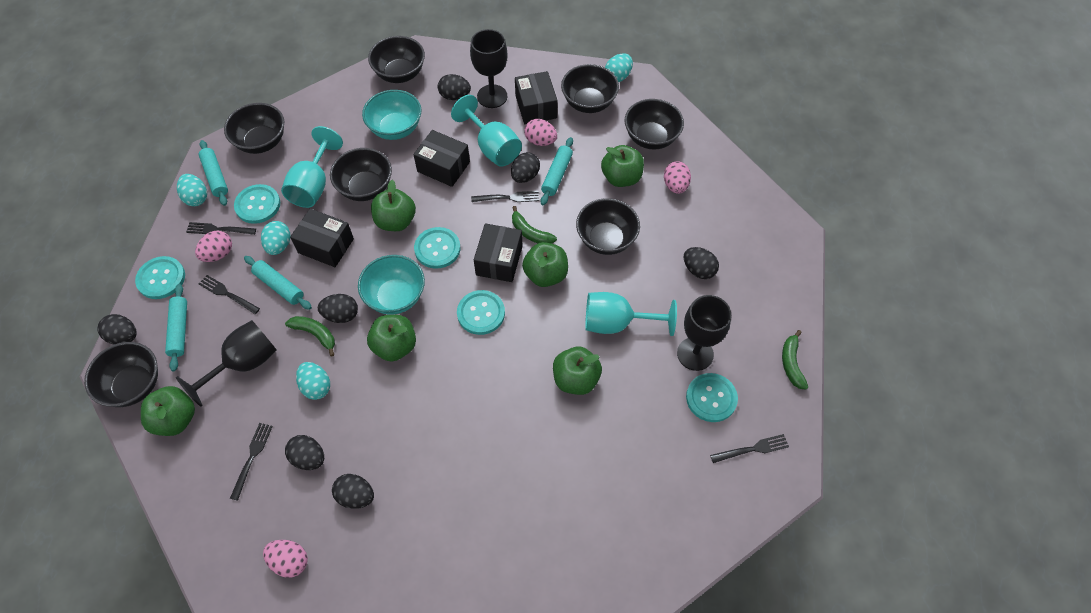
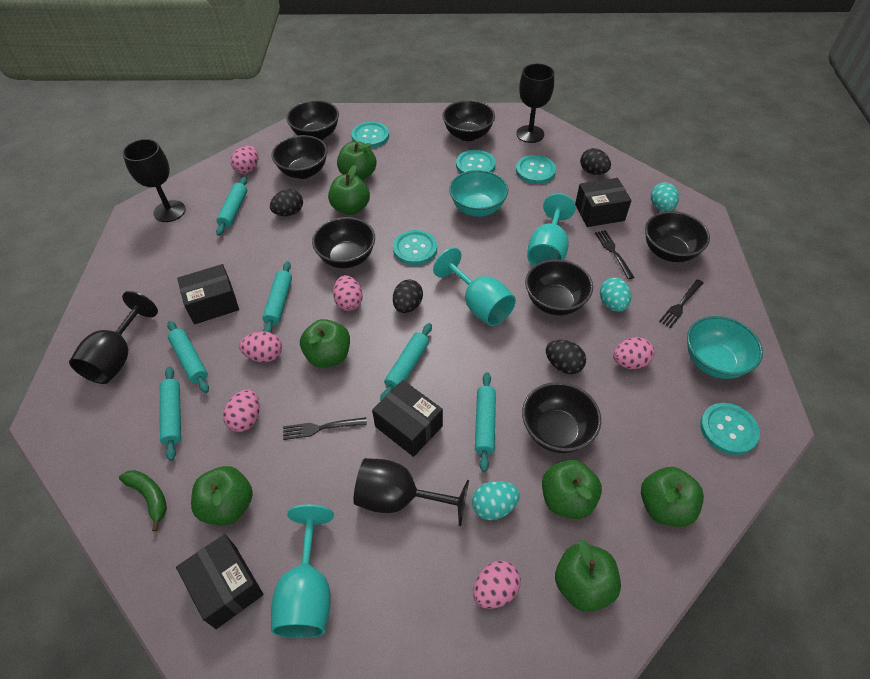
black egg: 7 -> 4
black fork: 5 -> 3
black goblet: 3 -> 4
green apple: 6 -> 7
green banana: 3 -> 1
pink egg: 4 -> 6
turquoise egg: 4 -> 3
turquoise rolling pin: 4 -> 6

